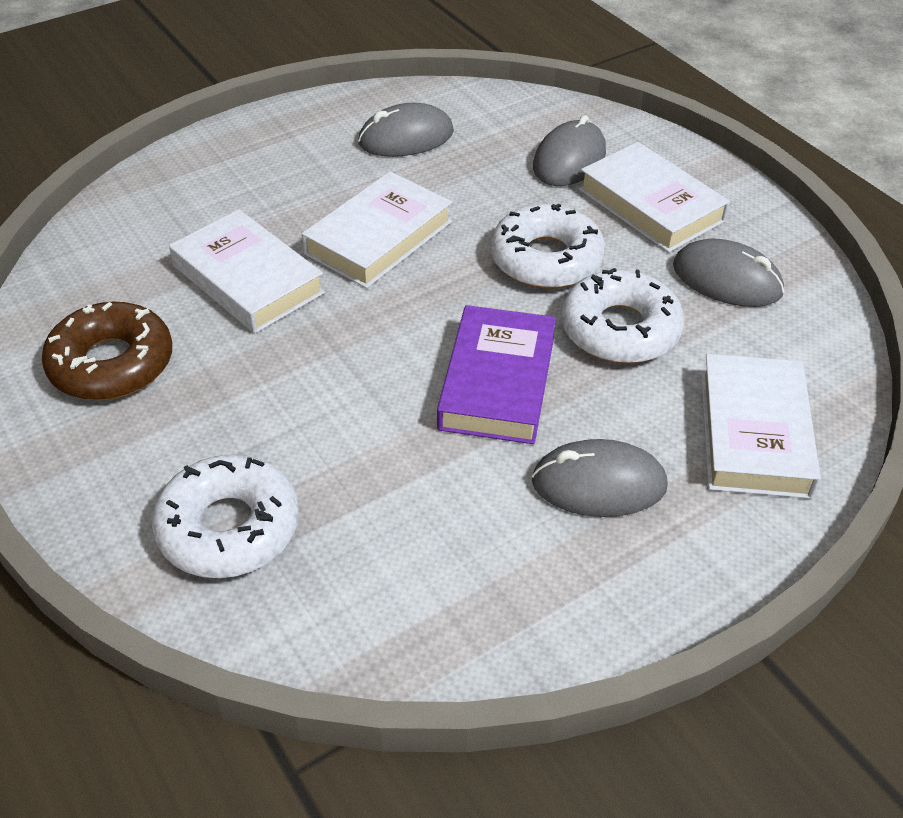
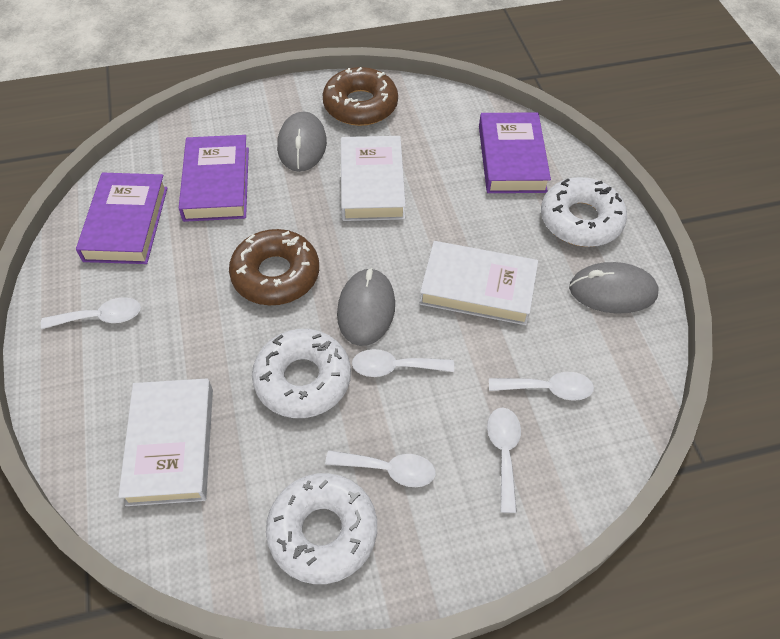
brown donut: 1 -> 2
grey mouse: 4 -> 3
purple book: 1 -> 3
white book: 4 -> 3
white spoon: 0 -> 5

